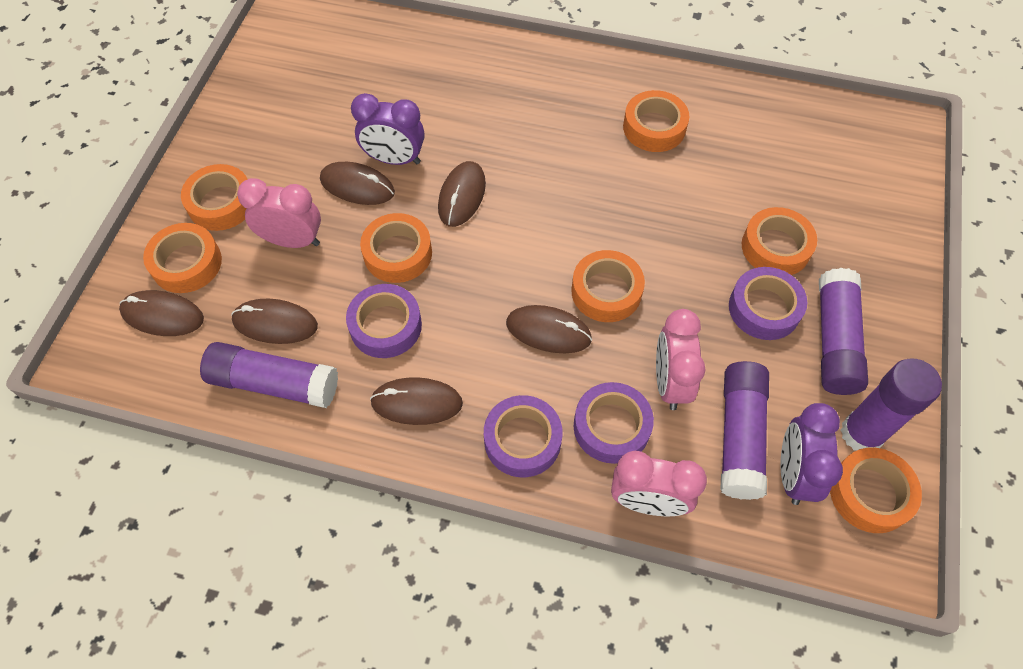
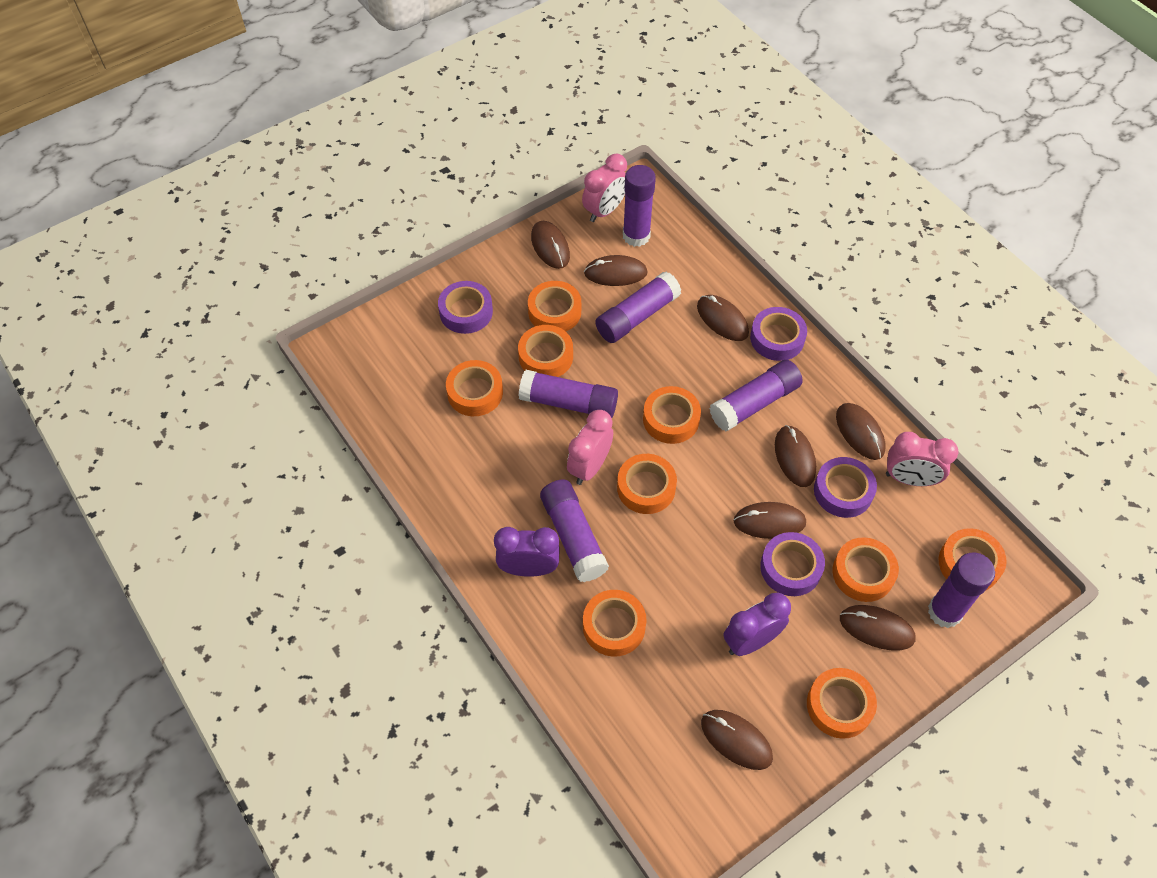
brown mouse: 6 -> 8
orange tape: 7 -> 9
purple glue stick: 4 -> 6

